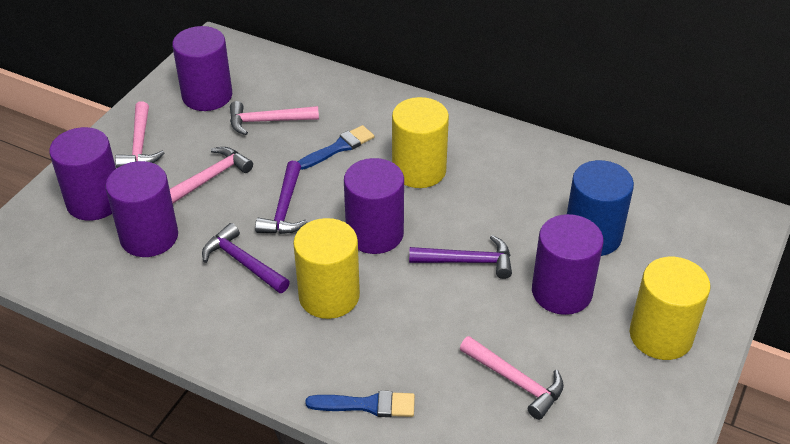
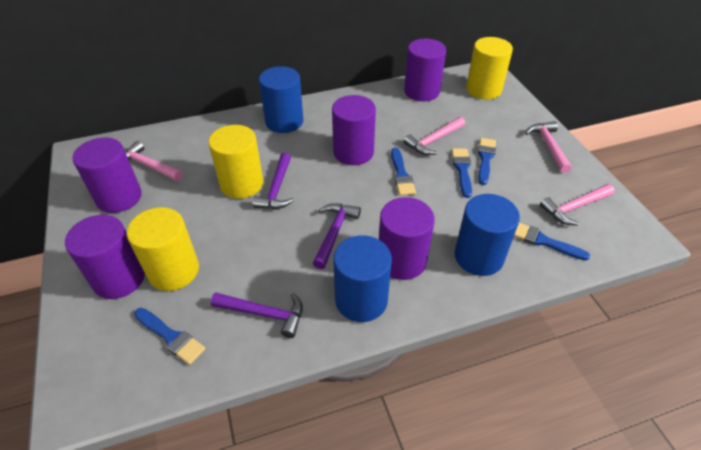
blue brush: 2 -> 5
blue cylinder: 1 -> 3

